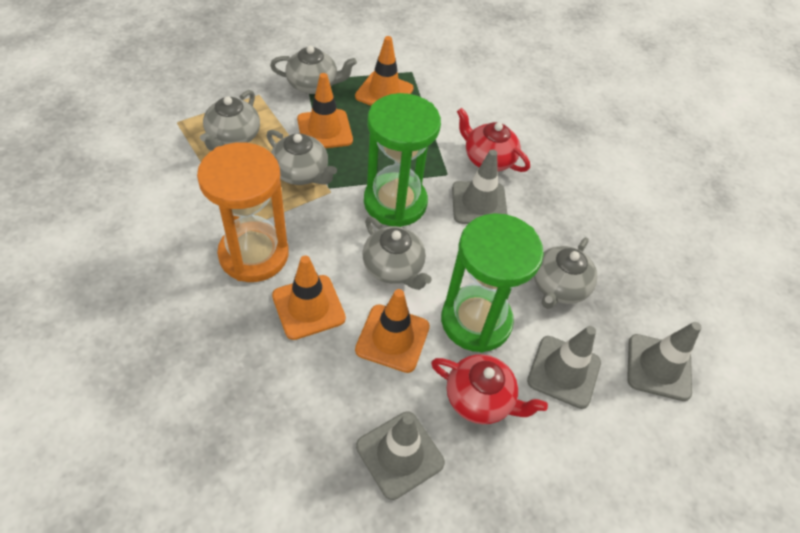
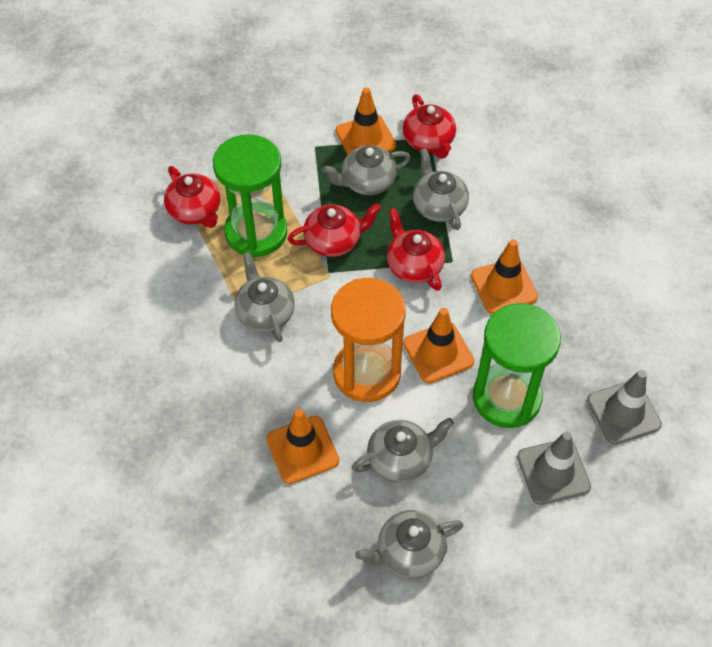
grey traffic cone: 4 -> 2
red teapot: 2 -> 4

